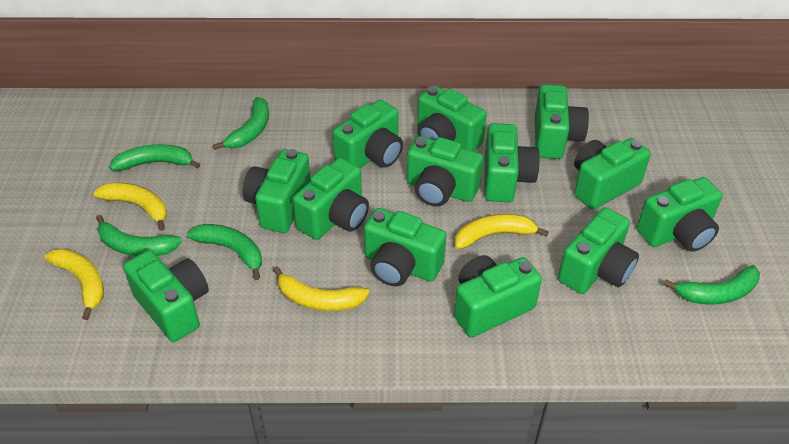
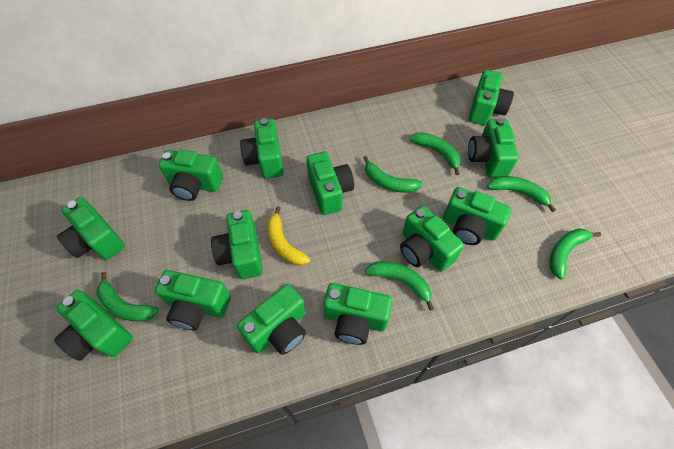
green banana: 5 -> 6
yellow banana: 4 -> 1

